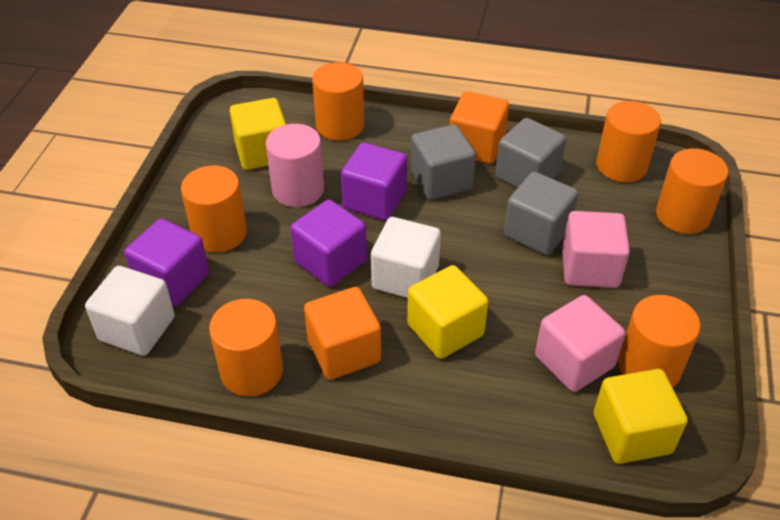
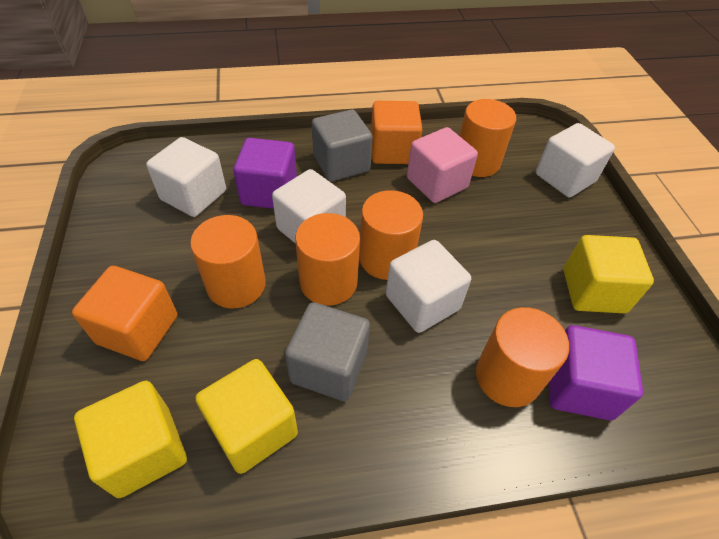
grey cube: 3 -> 2
orange cylinder: 6 -> 5
pink cube: 2 -> 1
pink cylinder: 1 -> 0
purple cube: 3 -> 2
white cube: 2 -> 4

